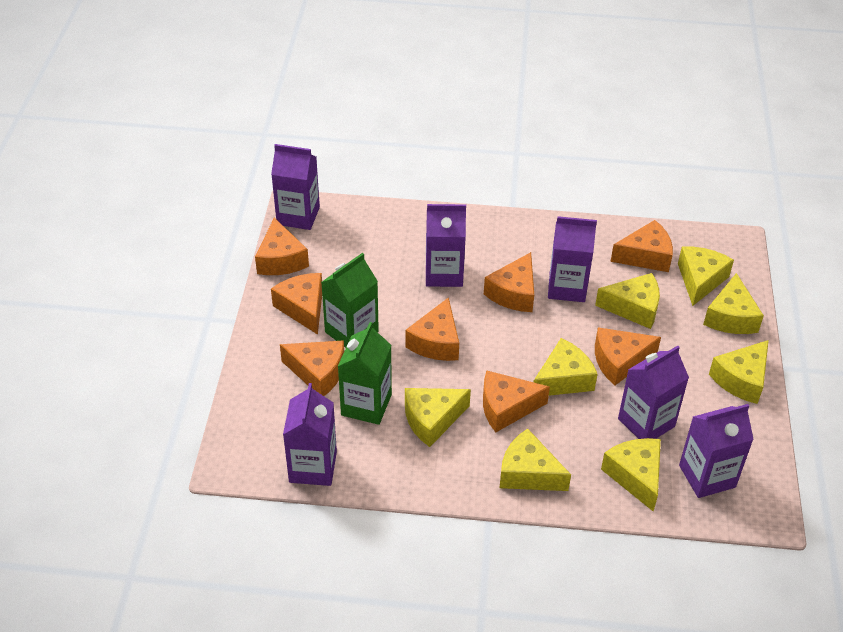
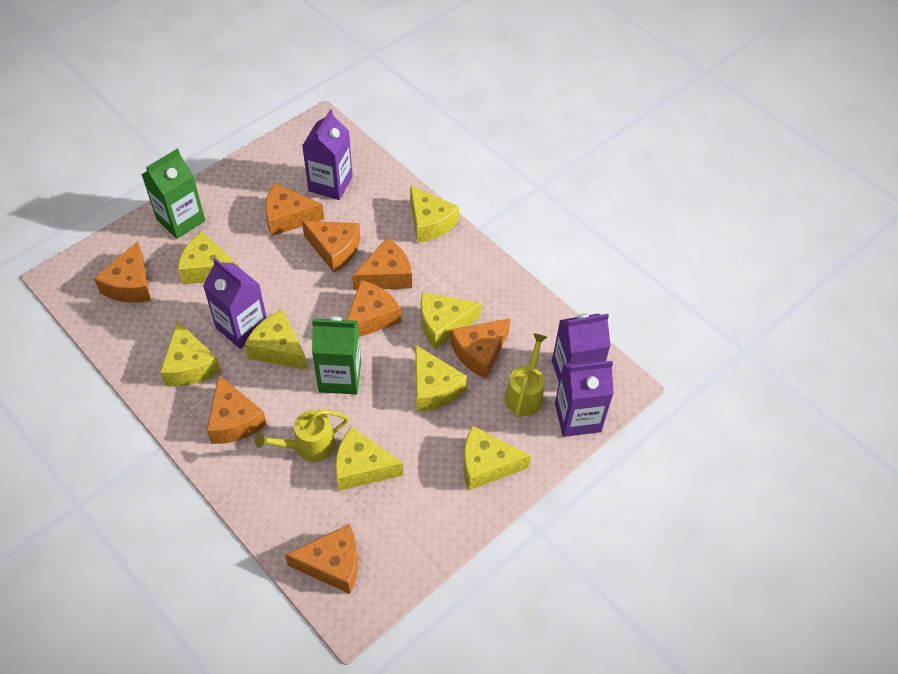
purple carton: 6 -> 4
yellow watering can: 0 -> 2

